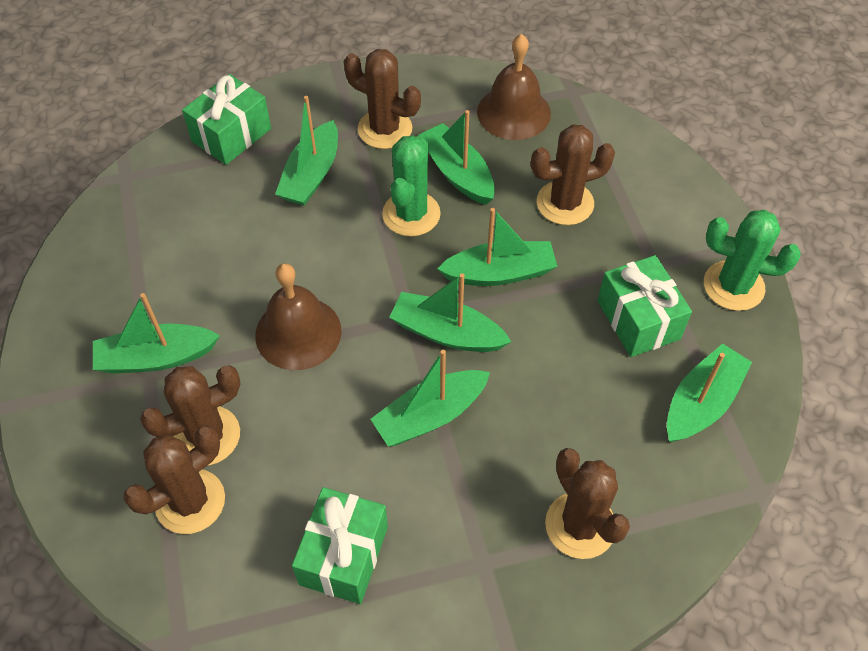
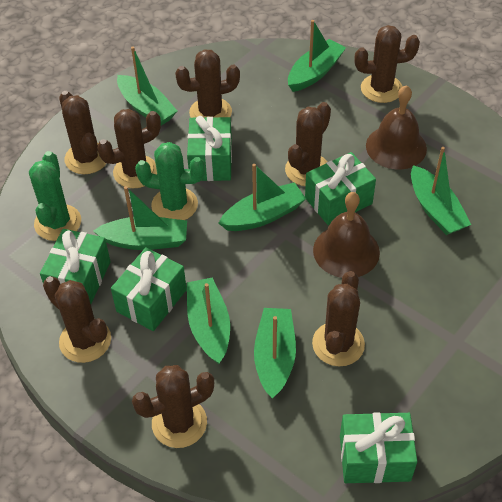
brown cactus: 5 -> 8
green gift: 3 -> 5

